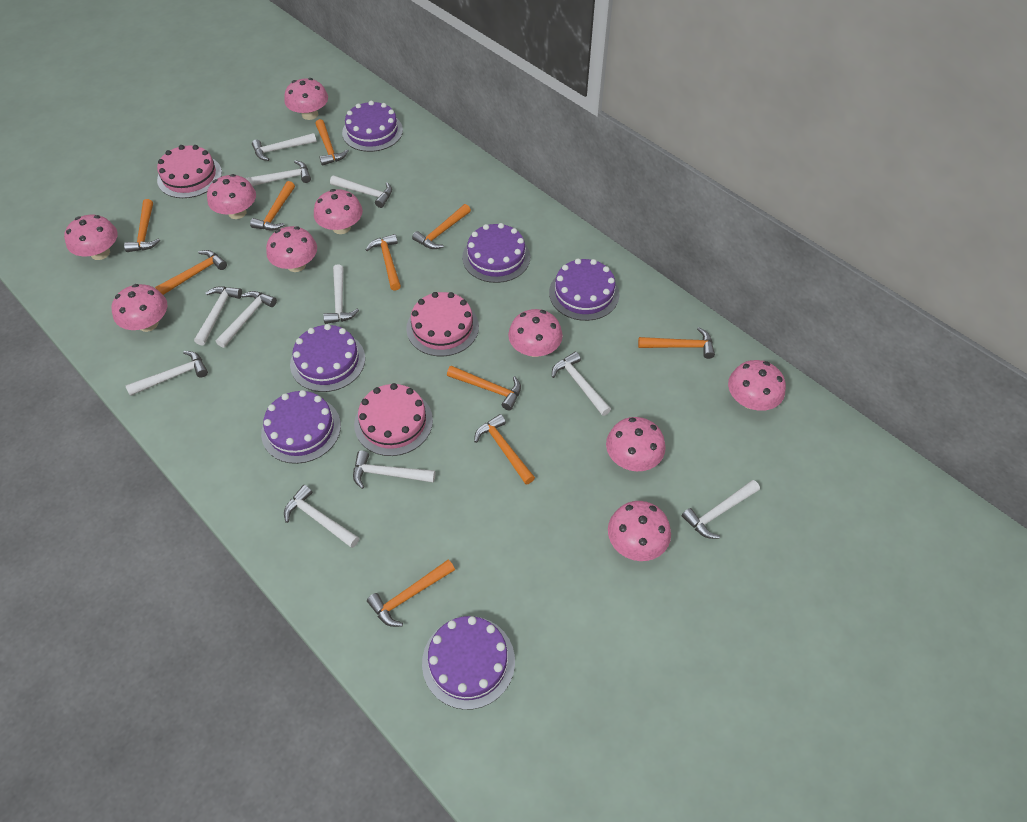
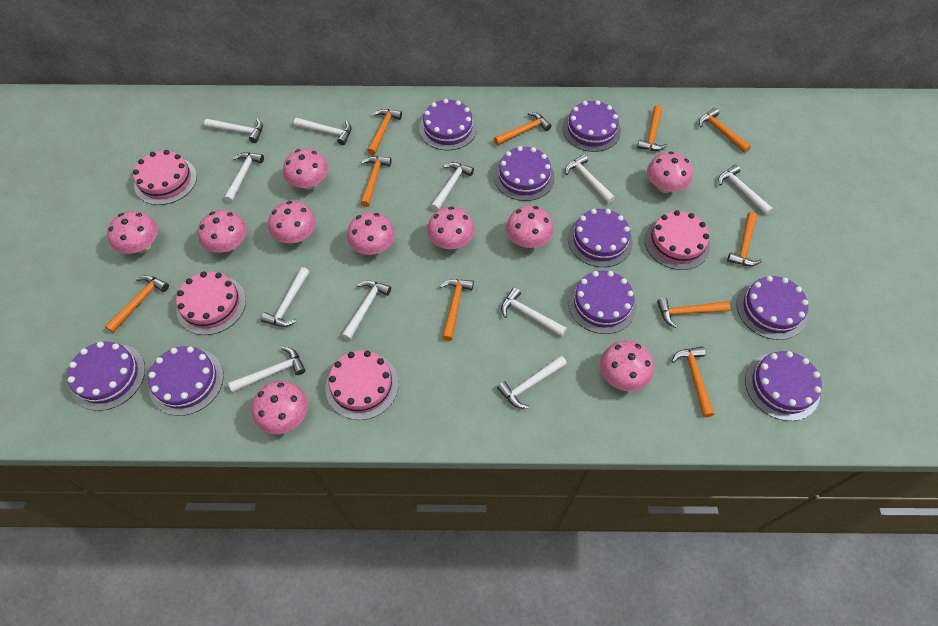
pink cake: 3 -> 4
purple cake: 6 -> 9

